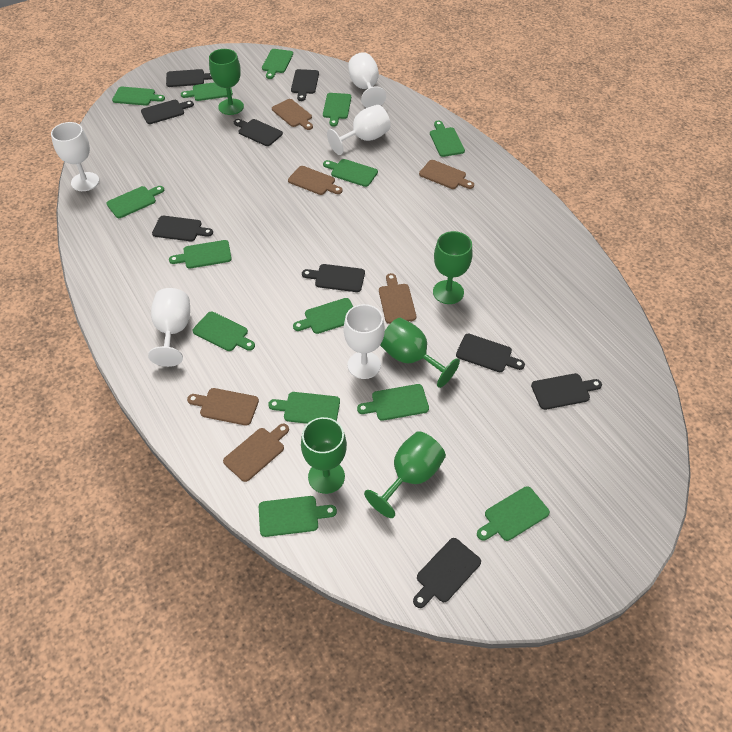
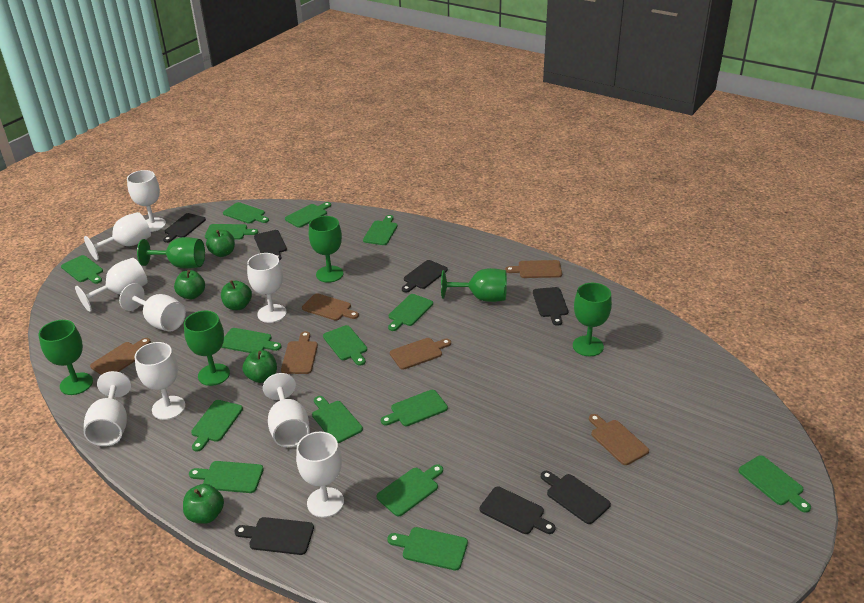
black cutting board: 9 -> 7
green apple: 0 -> 5
green cutting board: 14 -> 15
green goblet: 5 -> 6
white goblet: 5 -> 9

